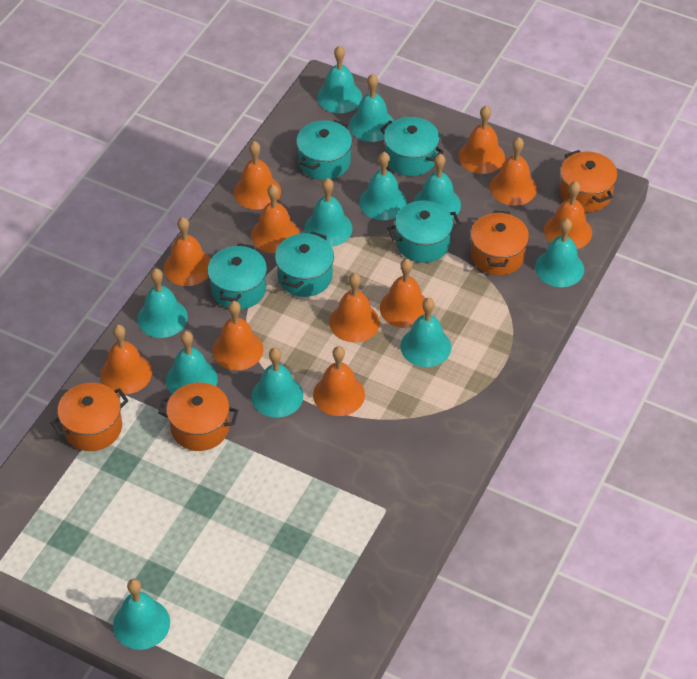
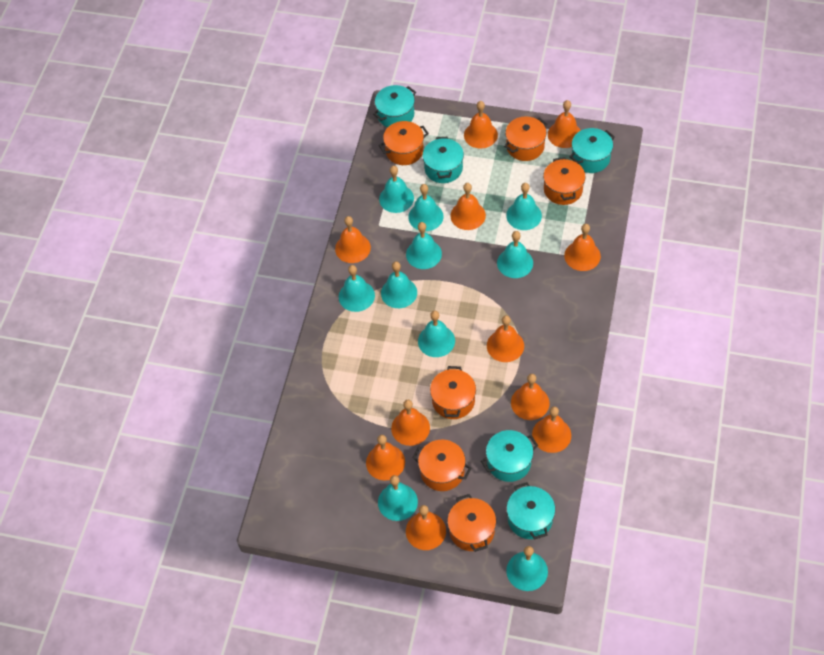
orange pot: 4 -> 6
turquoise bell: 11 -> 10

